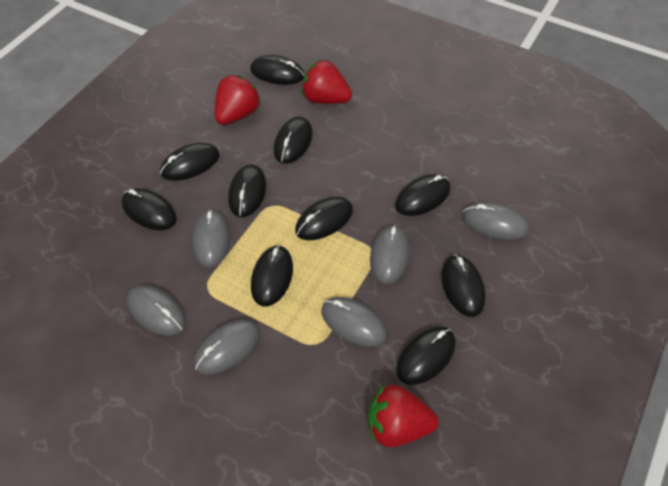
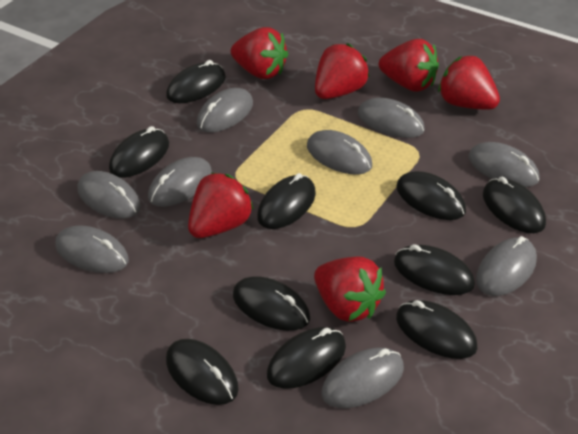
grey mouse: 6 -> 9
red strawberry: 3 -> 6

